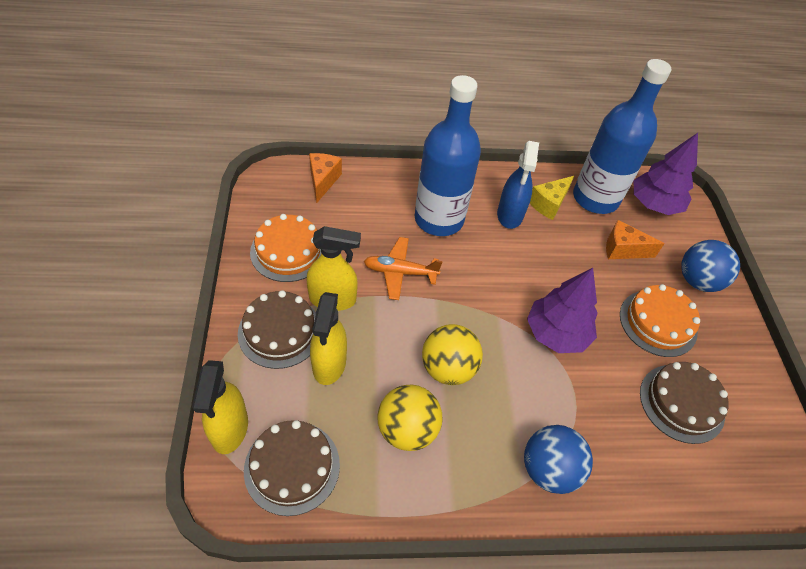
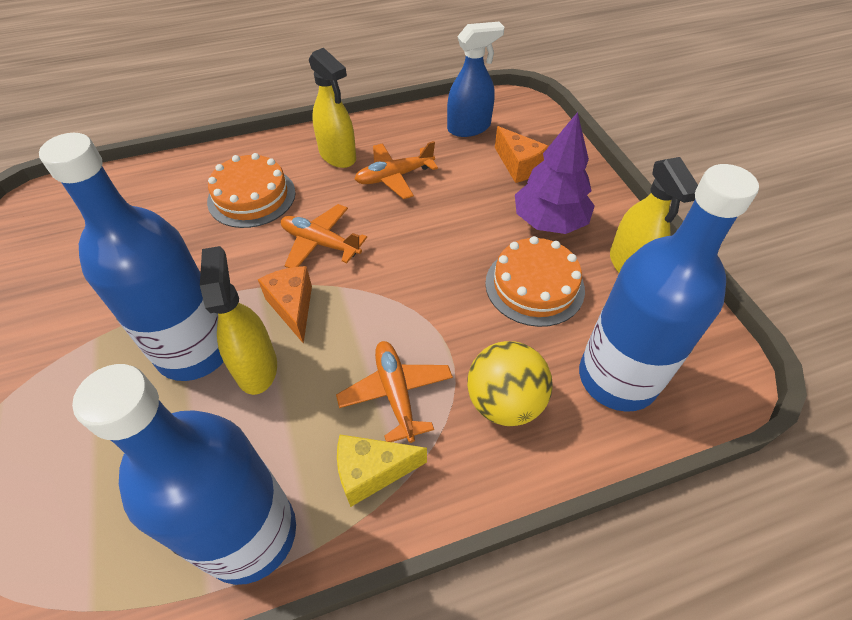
blue ball: 2 -> 0
blue bottle: 2 -> 3
brown cake: 3 -> 0
orange plane: 1 -> 3
purple tree: 2 -> 1
yellow ball: 2 -> 1

